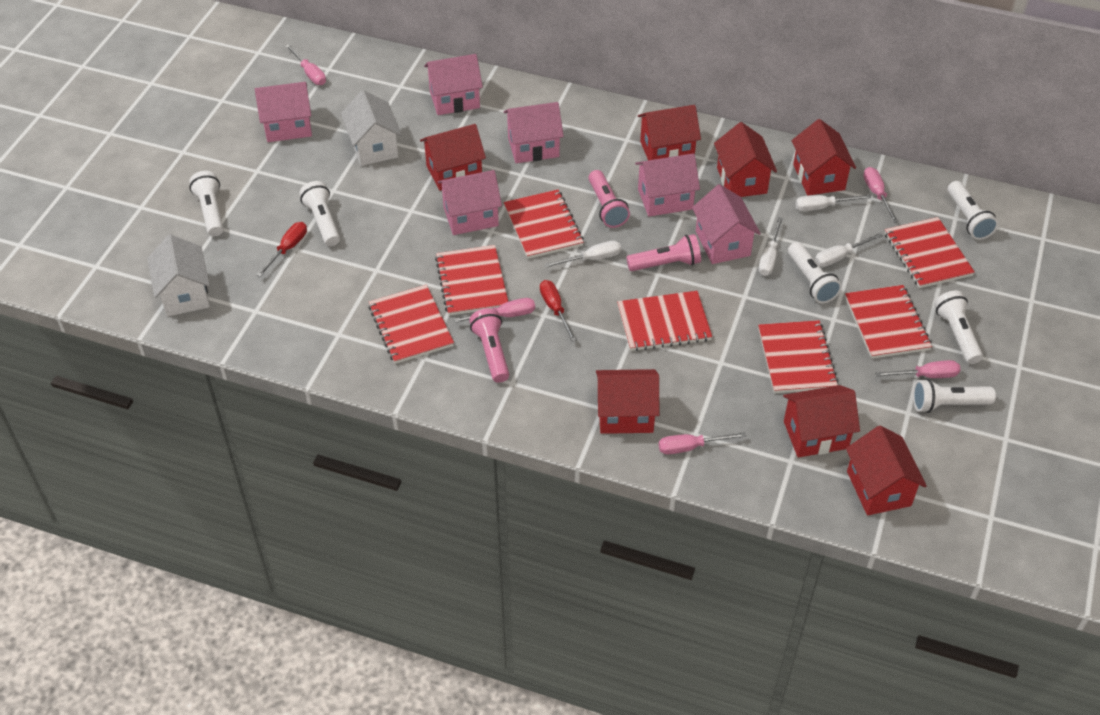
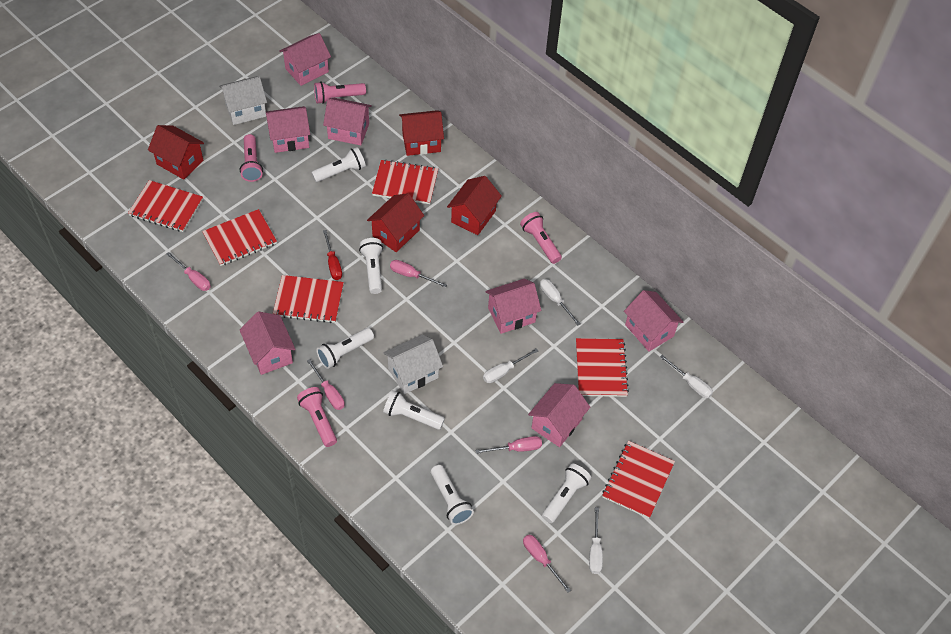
pink flashlight: 3 -> 4
pink house: 6 -> 7
red house: 7 -> 4
red notebook: 7 -> 6
red screwdriver: 2 -> 1

